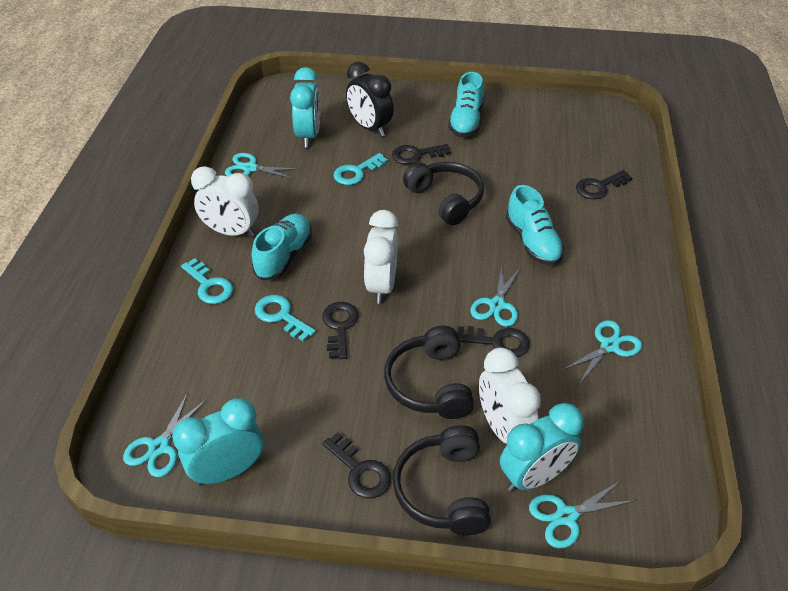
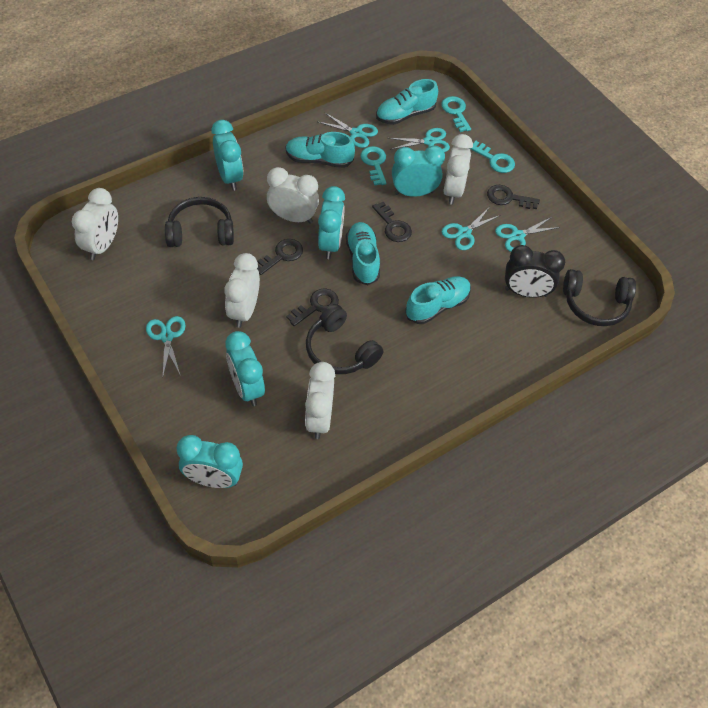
black key: 5 -> 4
turquoise clock: 3 -> 5
turquoise shoe: 3 -> 4
white clock: 3 -> 5

